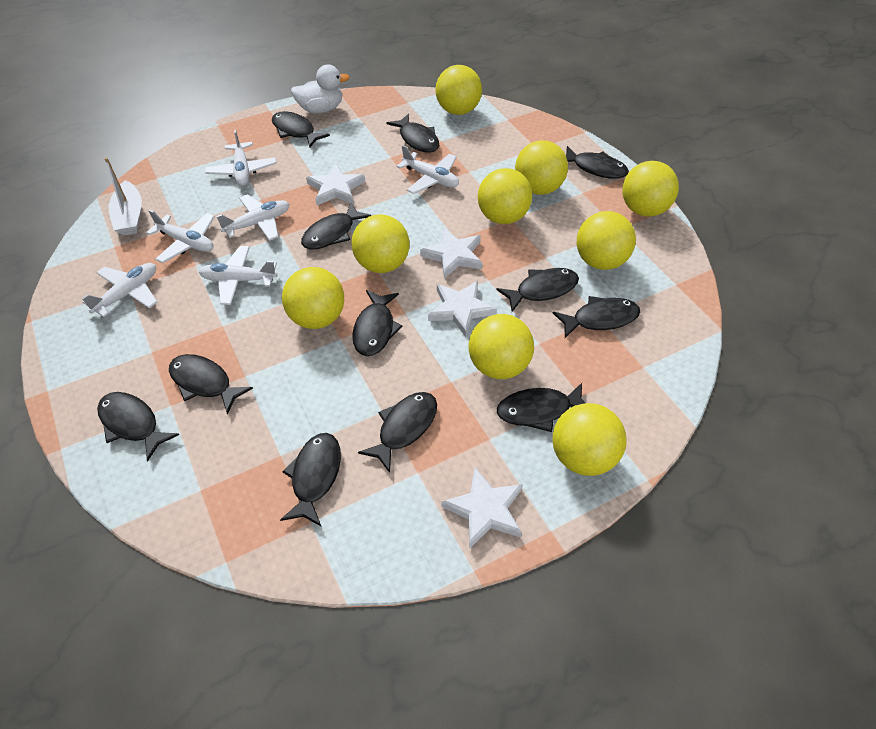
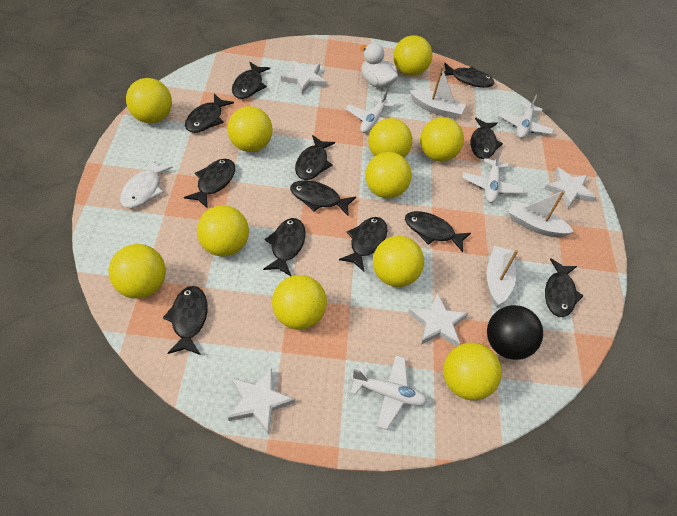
black ball: 0 -> 1
white boat: 1 -> 3
white fish: 0 -> 1
white plane: 6 -> 4
yellow ball: 9 -> 11

